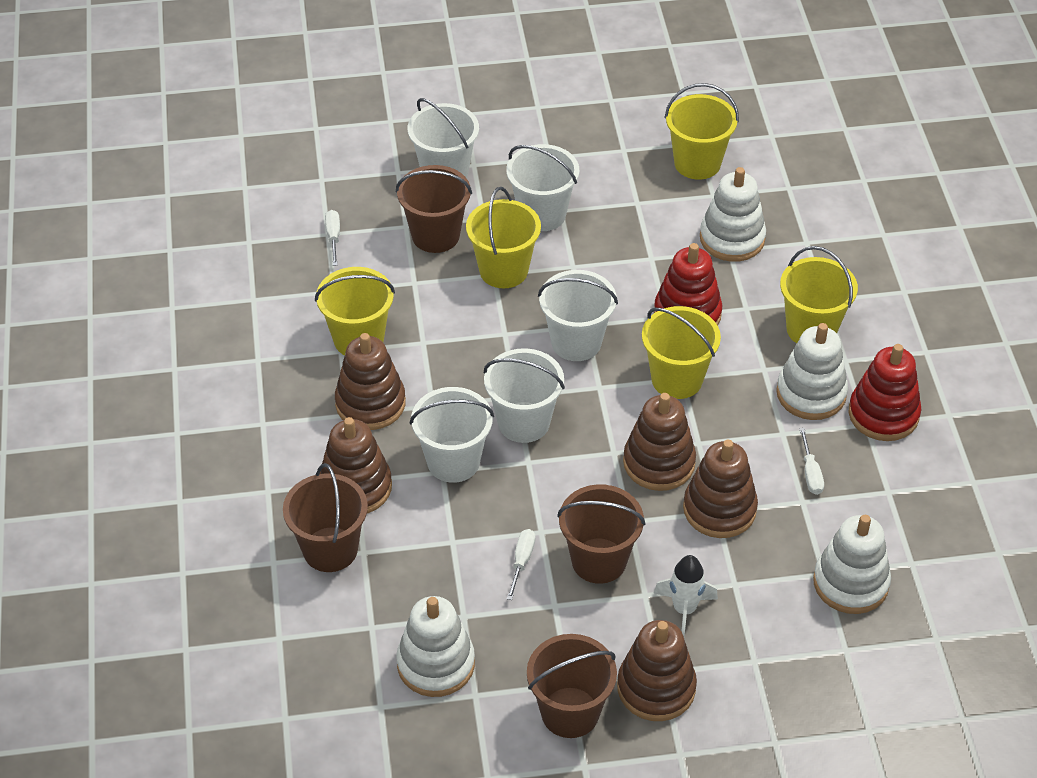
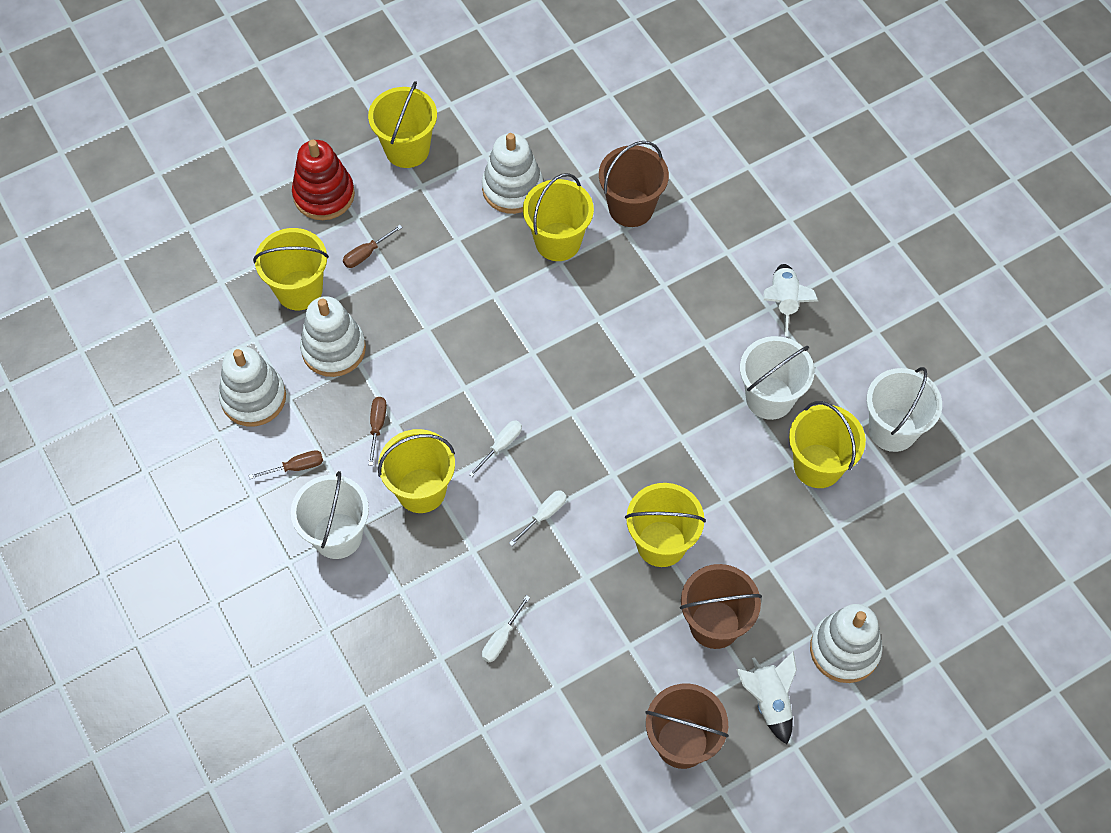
brown bucket: 4 -> 3
brown screwdriver: 0 -> 3
brown stacking toy: 5 -> 0
red stacking toy: 2 -> 1
white bucket: 5 -> 3
white rocket: 1 -> 2
yellow bucket: 5 -> 6

